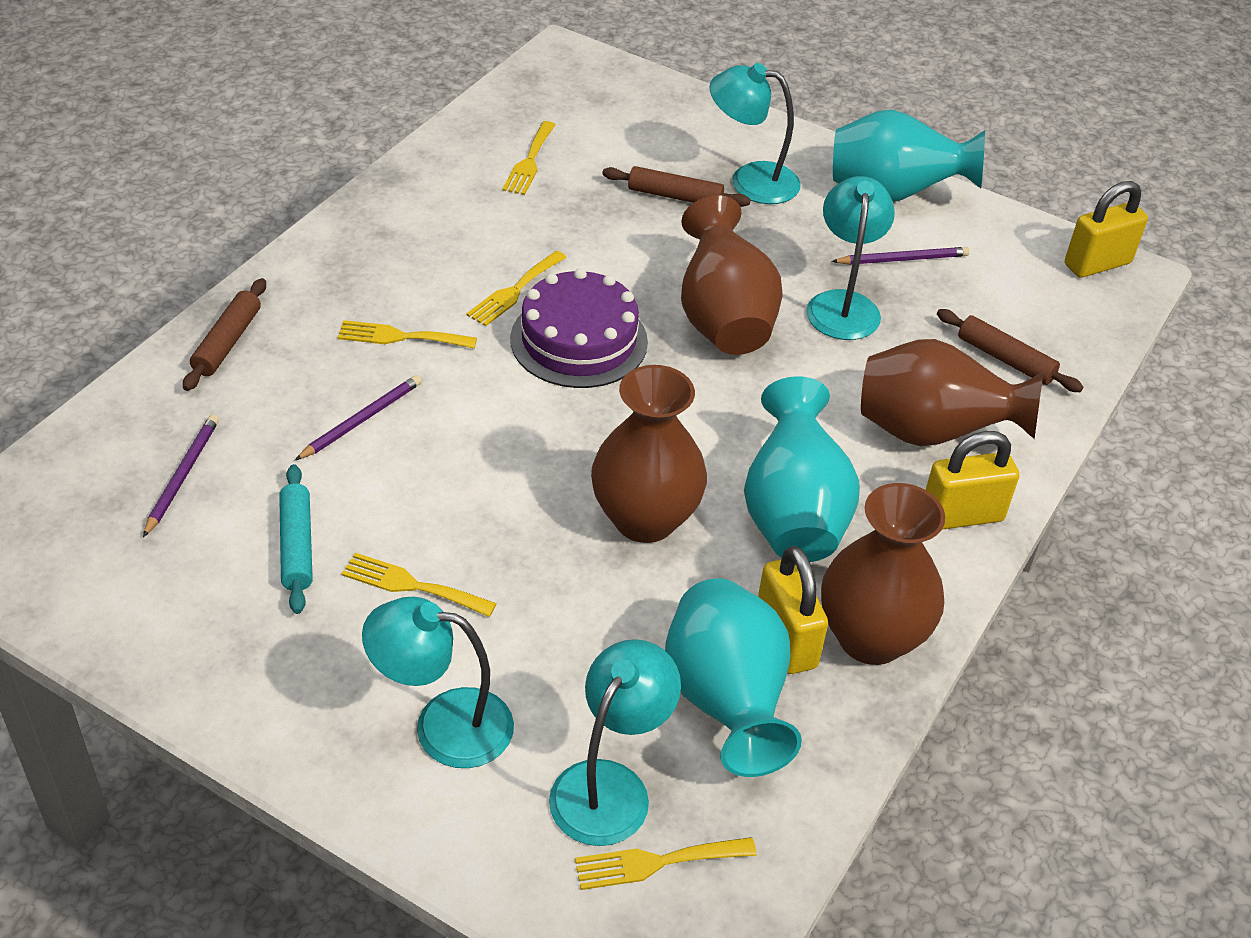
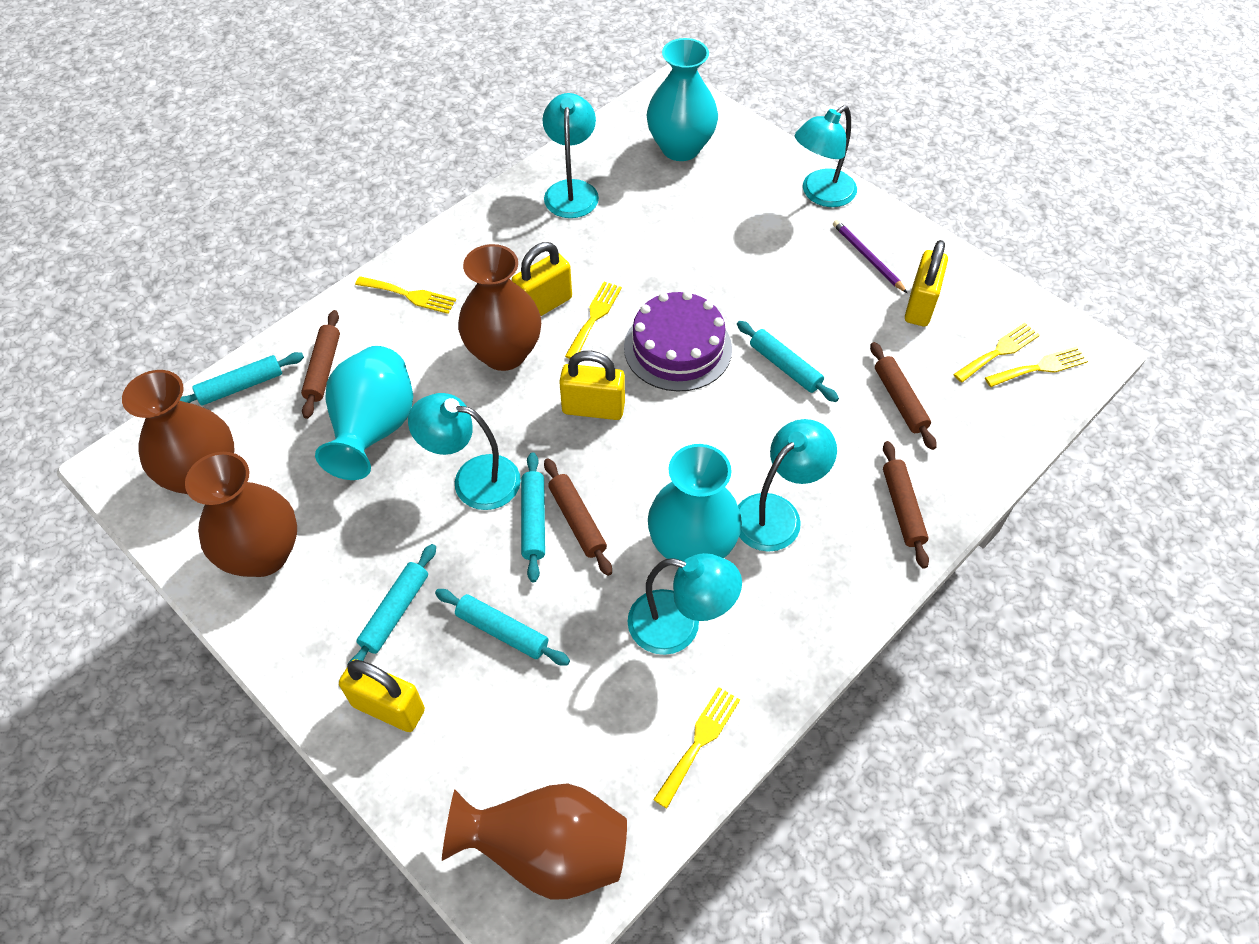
brown rolling pin: 3 -> 4
purple pencil: 3 -> 1
turquoise lamp: 4 -> 5
turquoise rolling pin: 1 -> 5
yellow padlock: 3 -> 4

